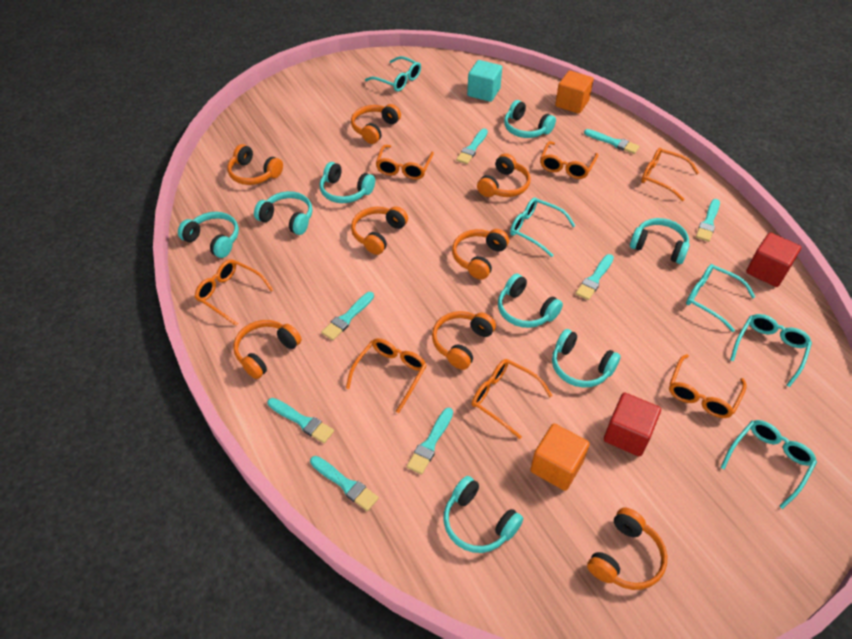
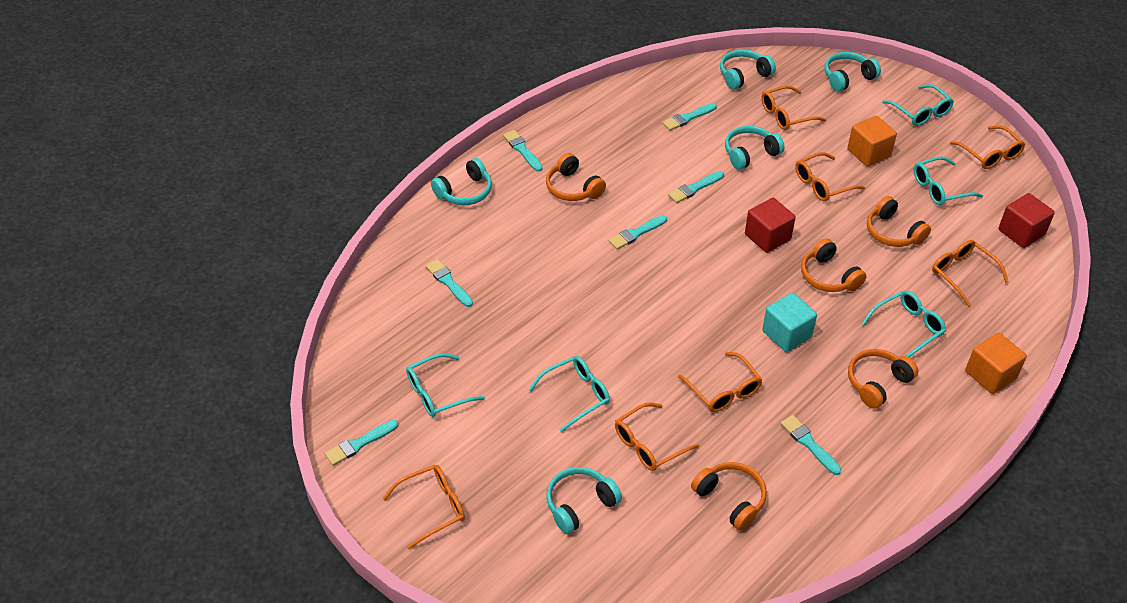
orange headphones: 8 -> 5
turquoise brush: 8 -> 7
turquoise headphones: 8 -> 5

